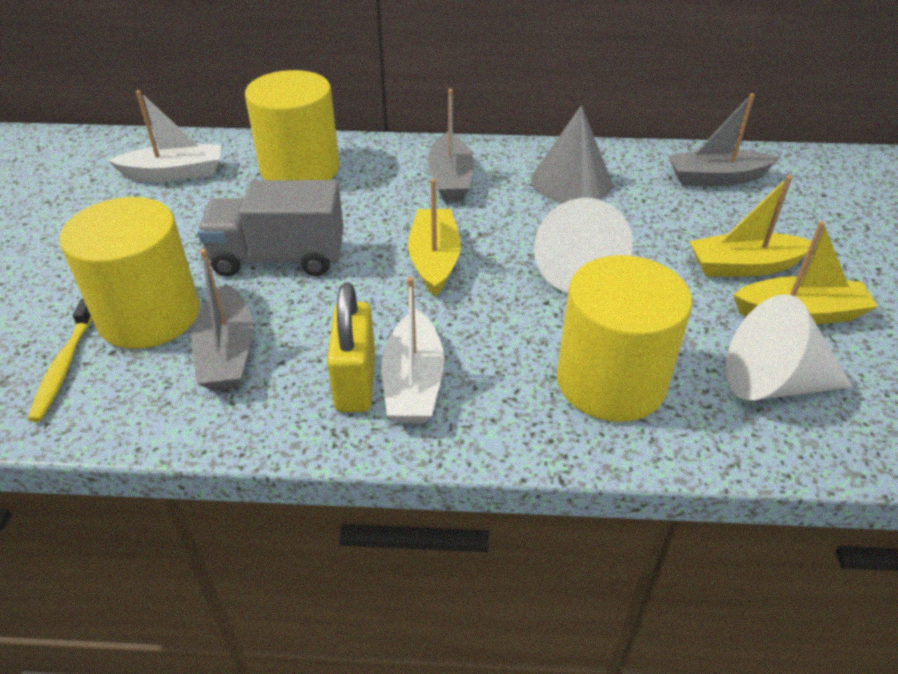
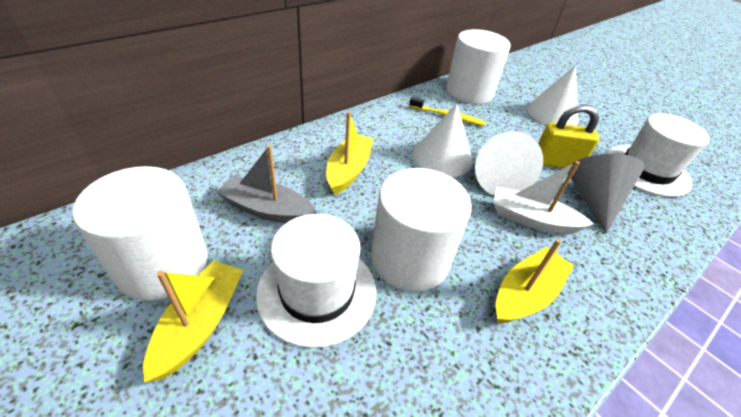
grey boat: 3 -> 1
grey truck: 1 -> 0
white boat: 2 -> 1
white cone: 2 -> 3
white cylinder: 0 -> 3
white hat: 0 -> 2
yellow cylinder: 3 -> 0

